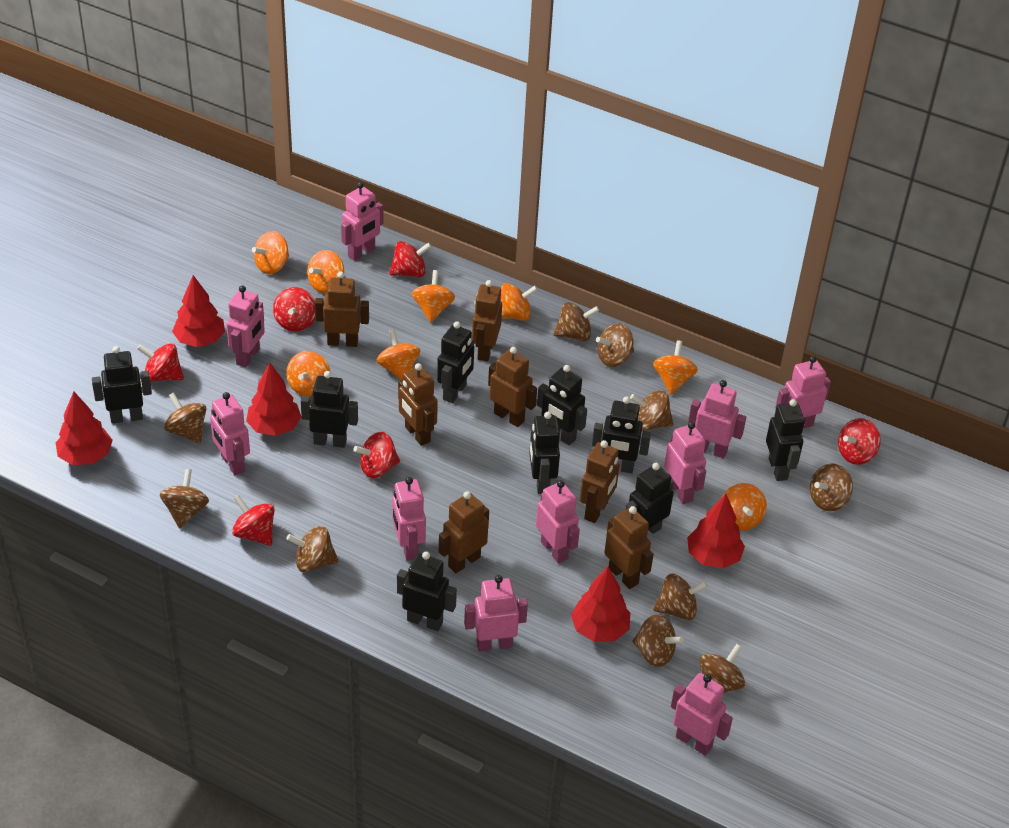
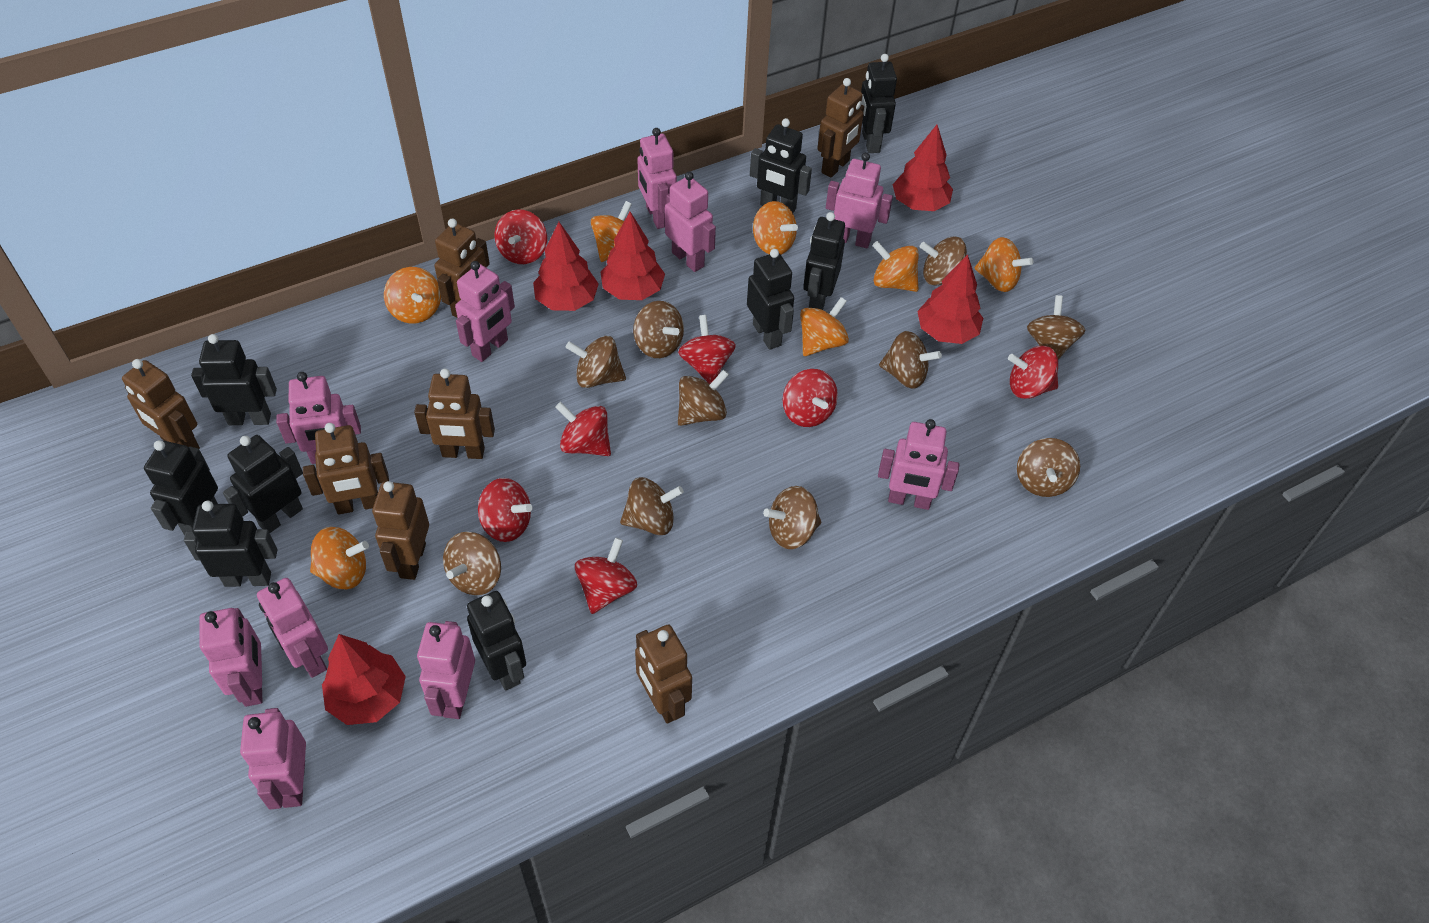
orange spinning top: 8 -> 7
red spinning top: 6 -> 7

